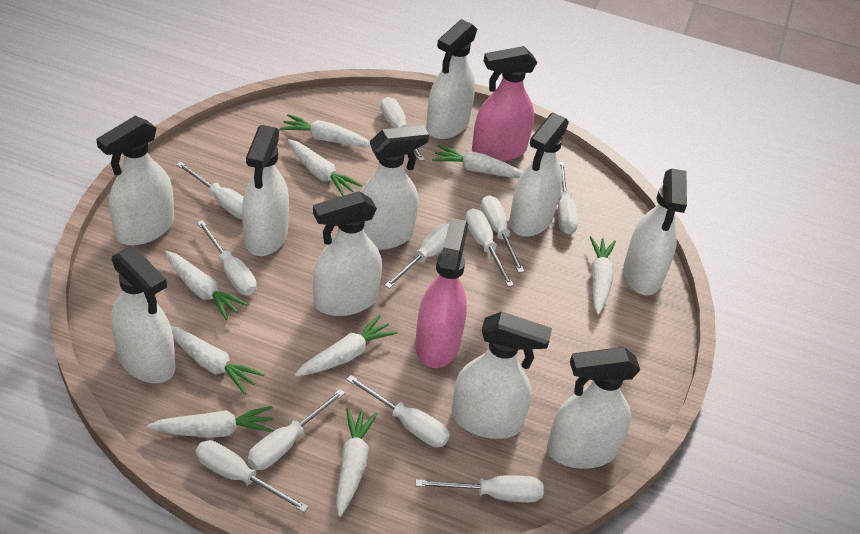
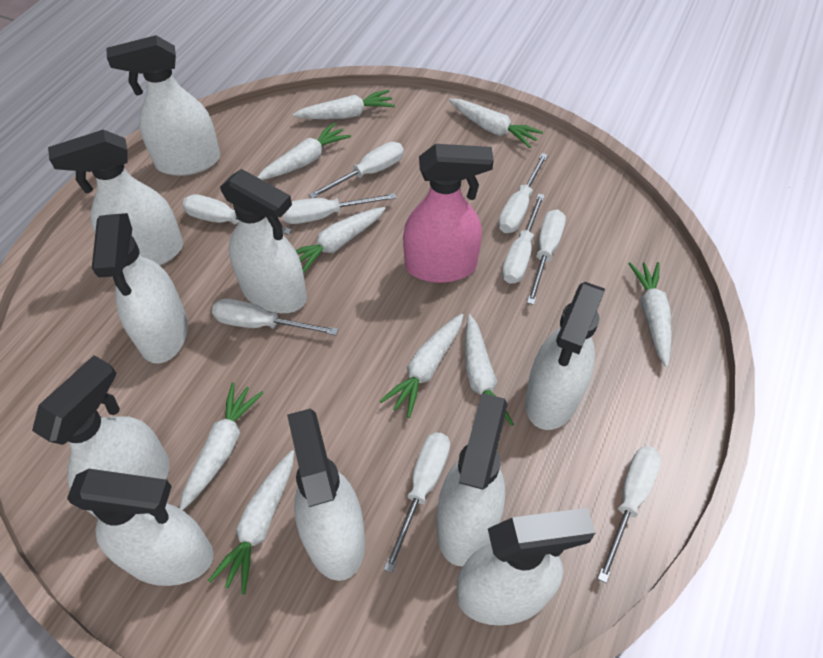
pink spray bottle: 2 -> 1
white screwdriver: 11 -> 9

